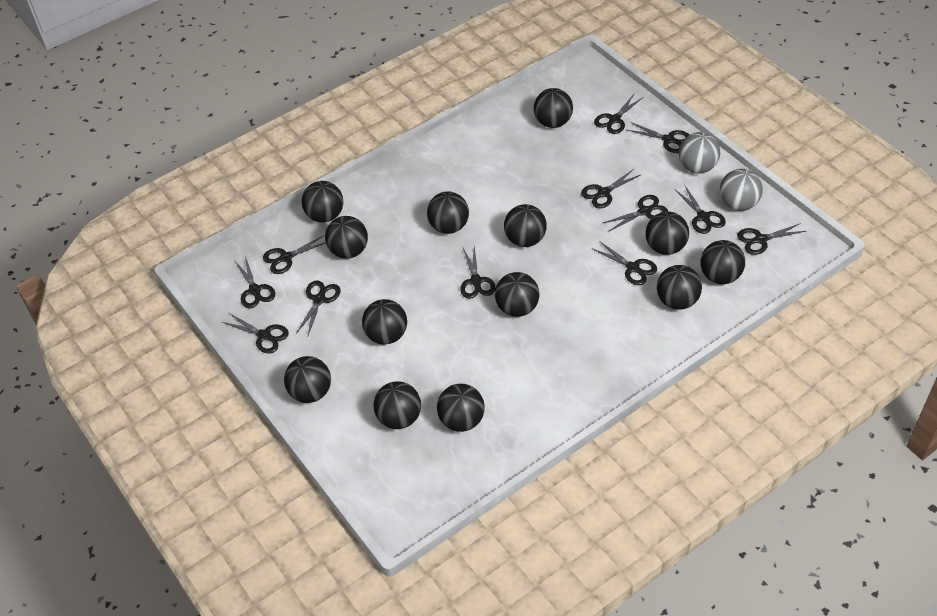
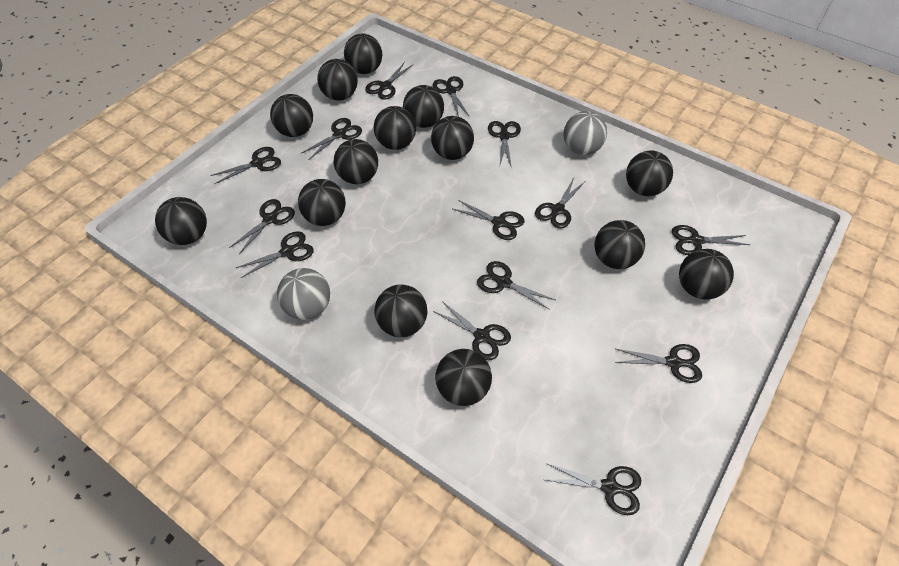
black ball: 13 -> 14
black scissors: 12 -> 14

